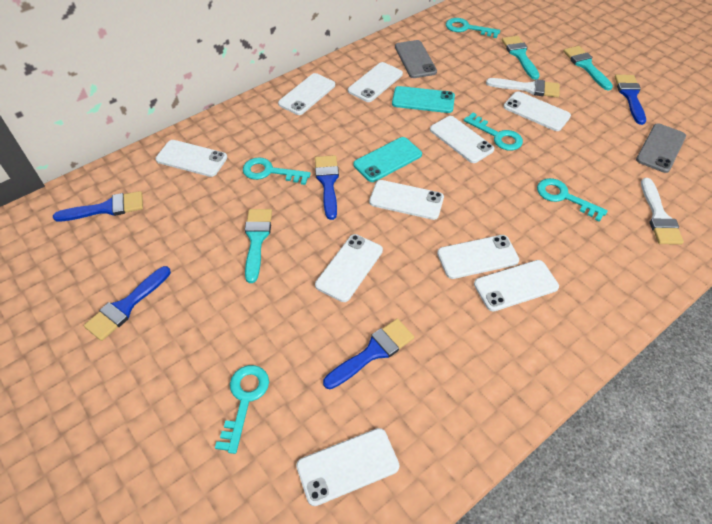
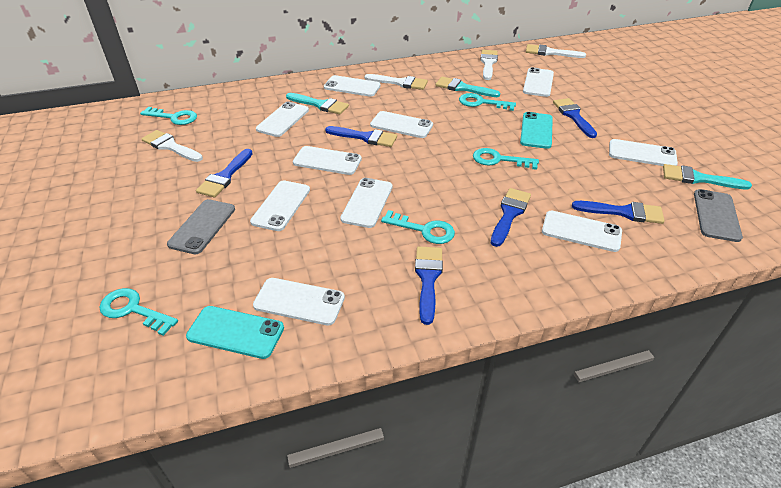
blue brush: 5 -> 6
white brush: 2 -> 4

